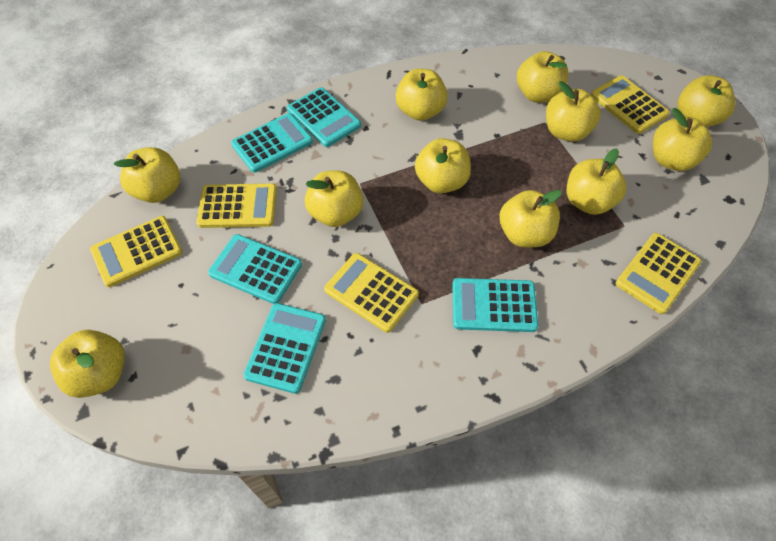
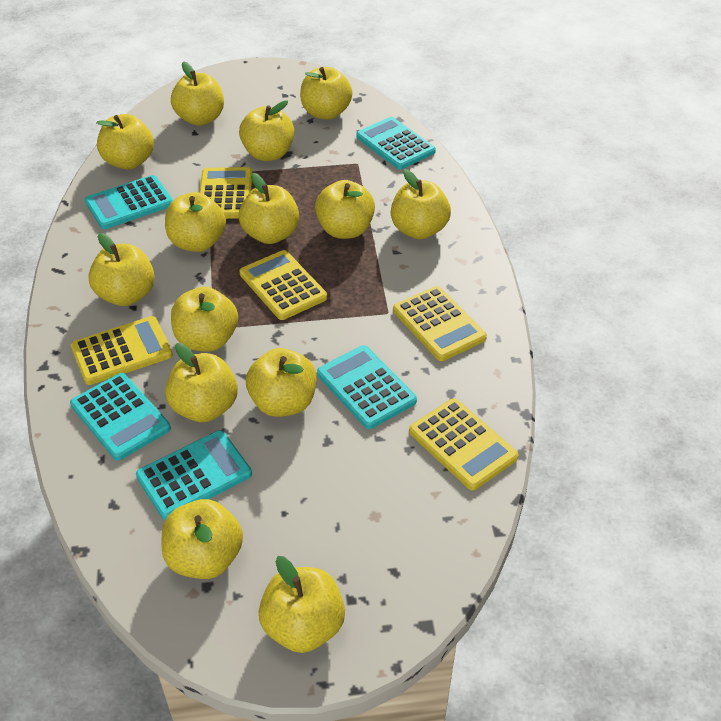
yellow apple: 11 -> 14

